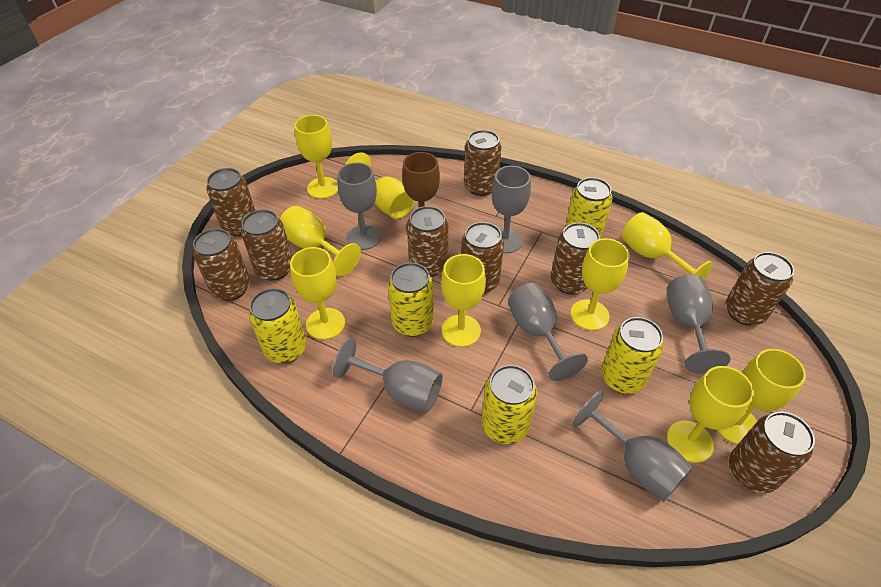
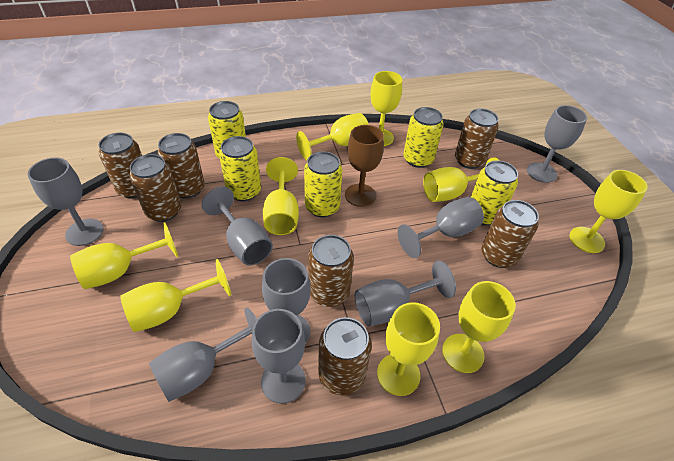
brown can: 9 -> 7
grey goblet: 6 -> 8

